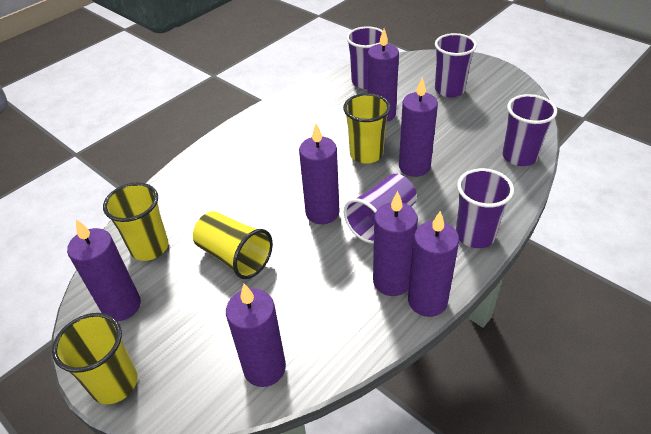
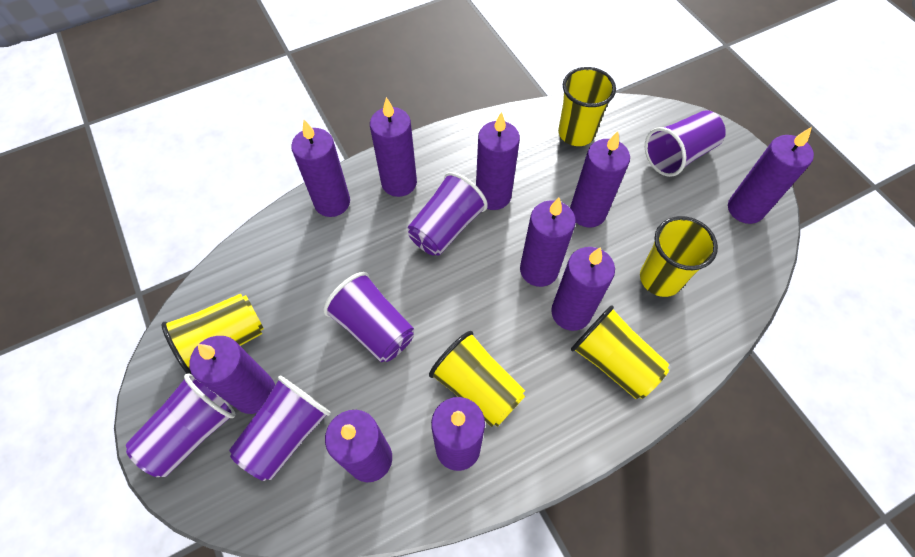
purple candle: 7 -> 10
yellow cup: 4 -> 5

